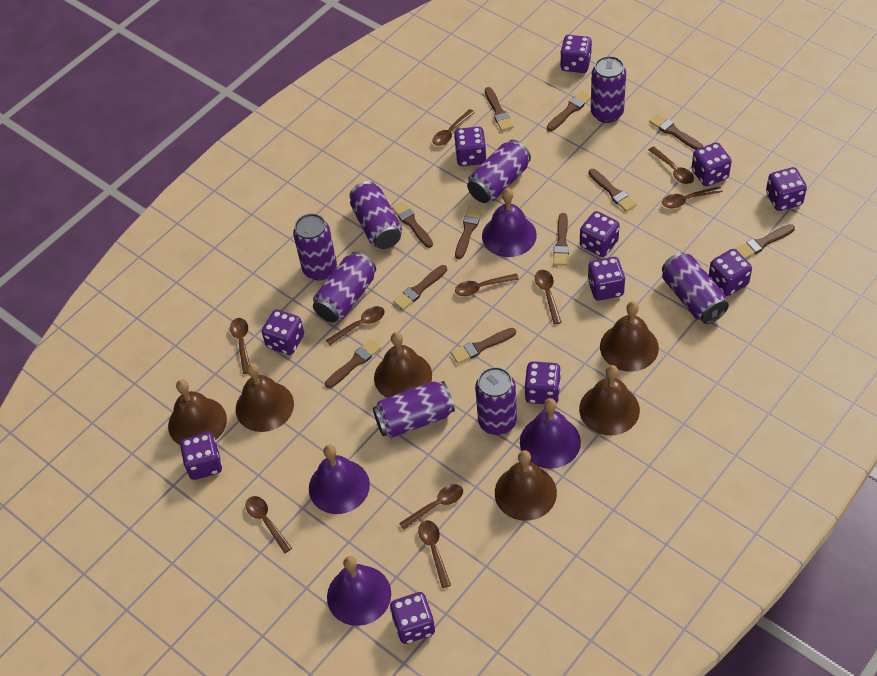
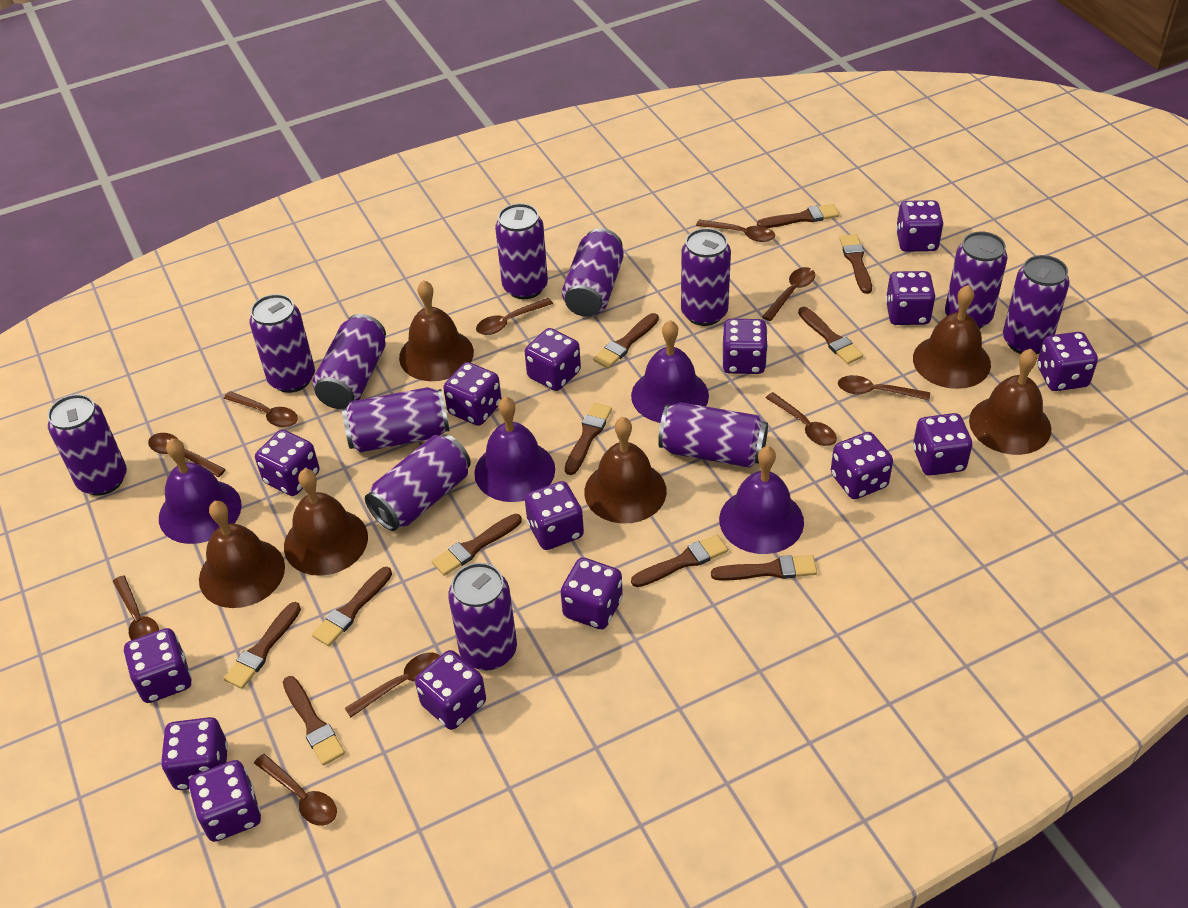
purple can: 8 -> 12
purple dice: 11 -> 15

